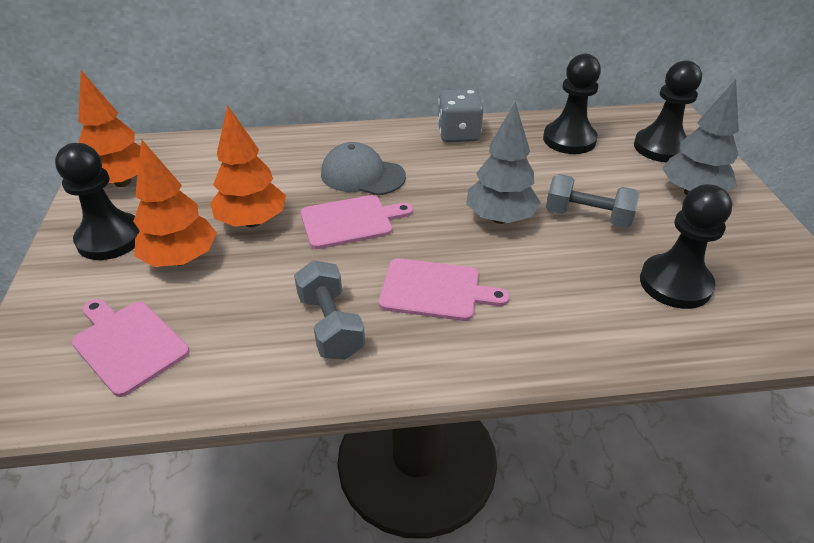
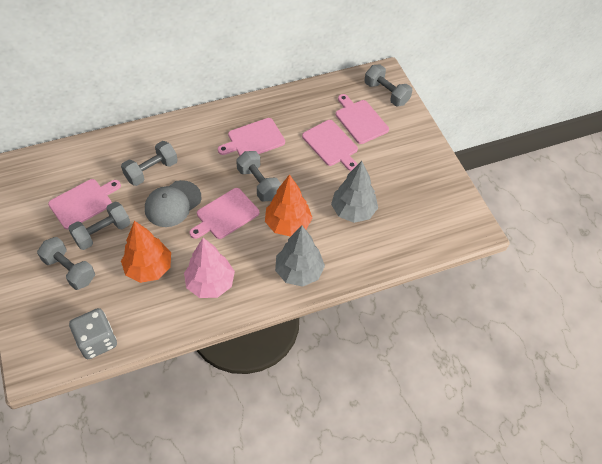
black pawn: 4 -> 0
grey dumbbell: 2 -> 5
orange tree: 3 -> 2
pink cutting board: 3 -> 5
pink tree: 0 -> 1

